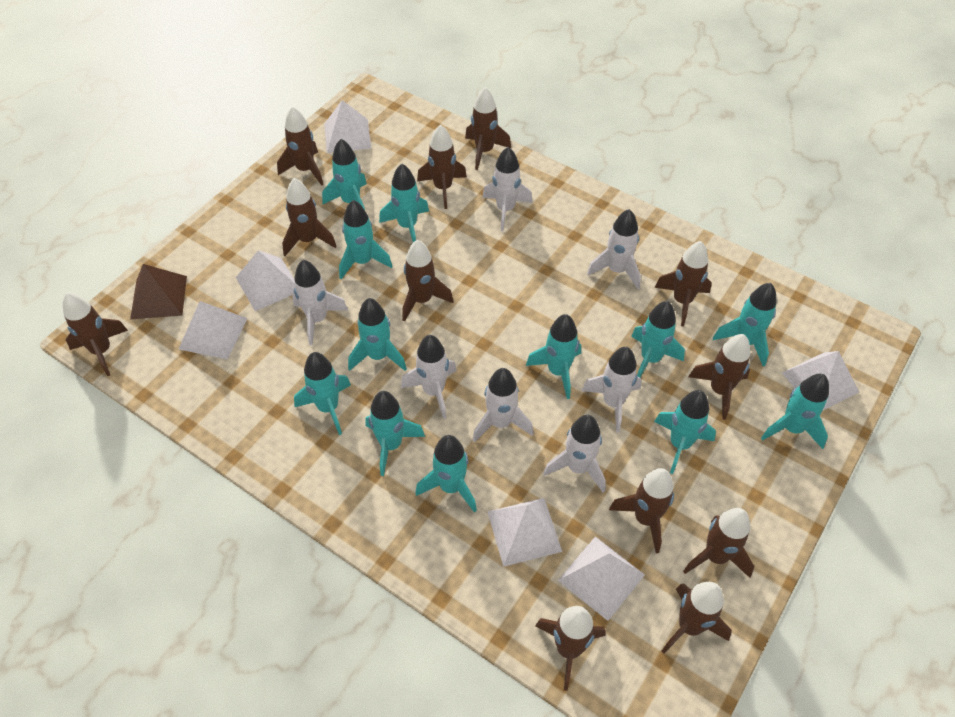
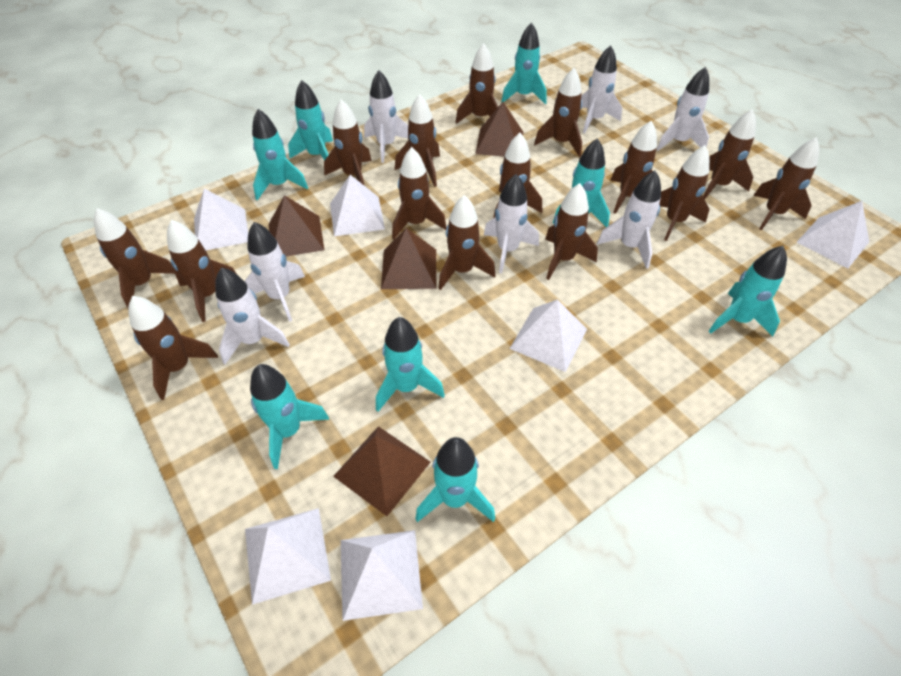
brown pyramid: 1 -> 4
brown rocket: 12 -> 15
turquoise rocket: 12 -> 8

